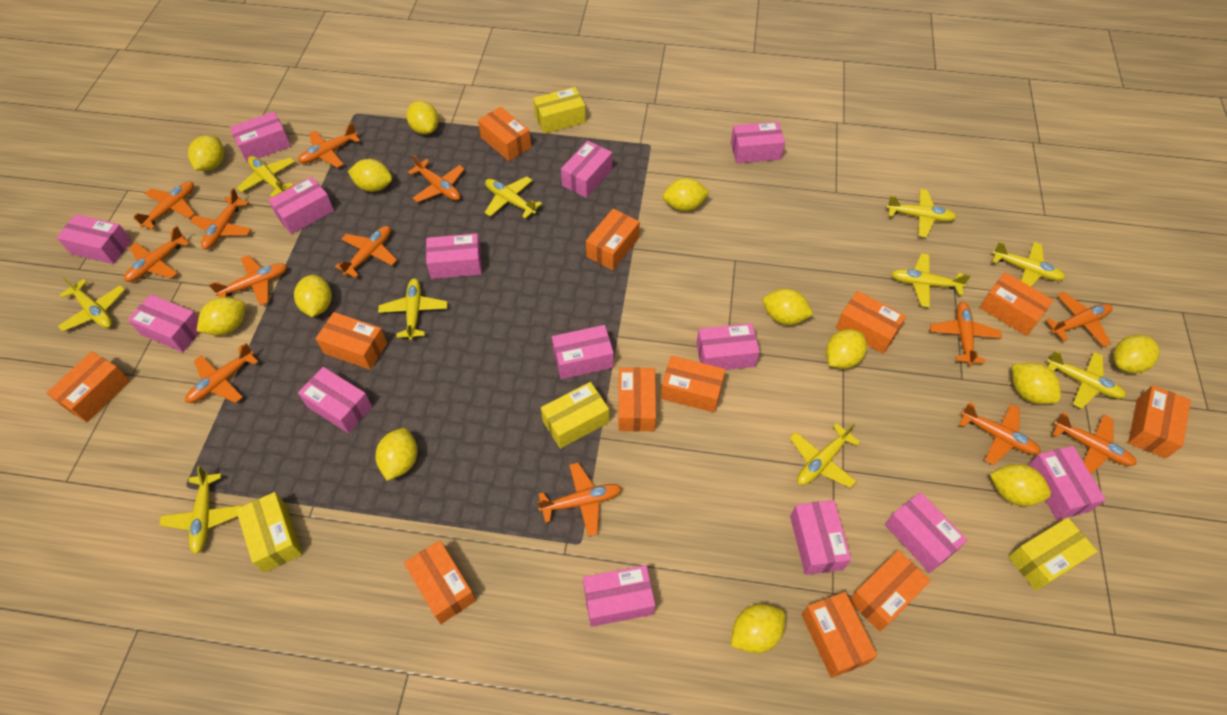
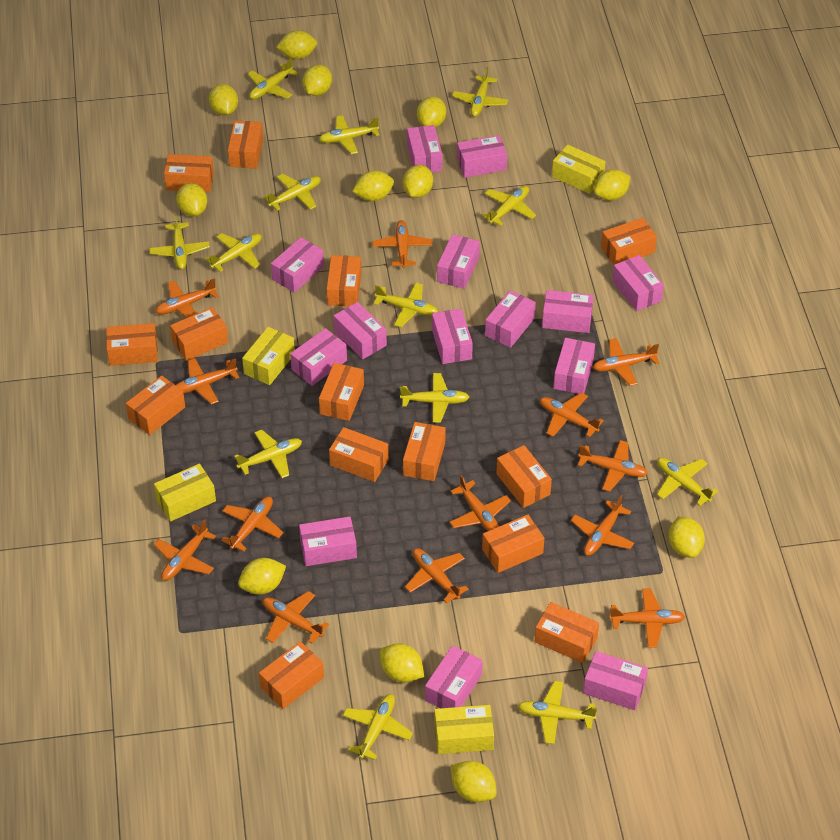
orange box: 12 -> 14
yellow lemon: 13 -> 12
yellow plane: 10 -> 13

